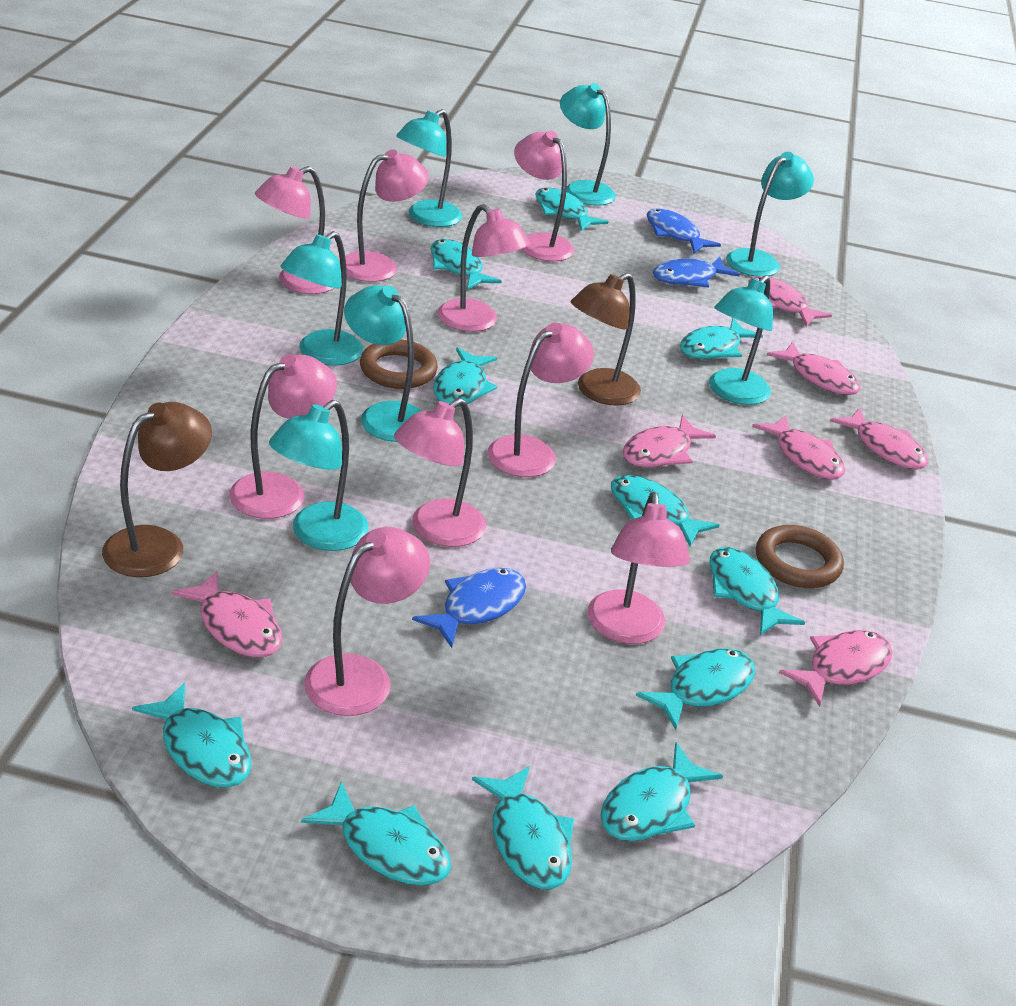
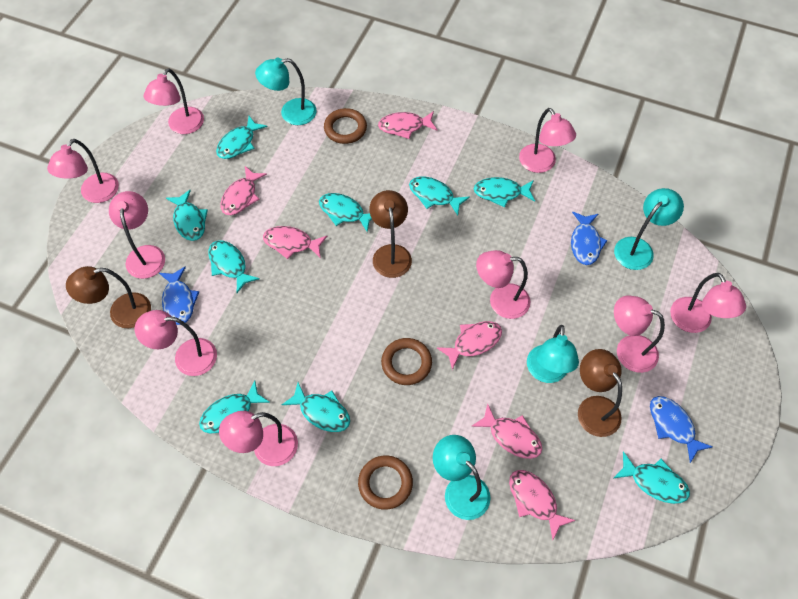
brown lamp: 2 -> 3
brown ring: 2 -> 3
pink fish: 7 -> 6
turquoise fish: 11 -> 9
turquoise lamp: 7 -> 4

